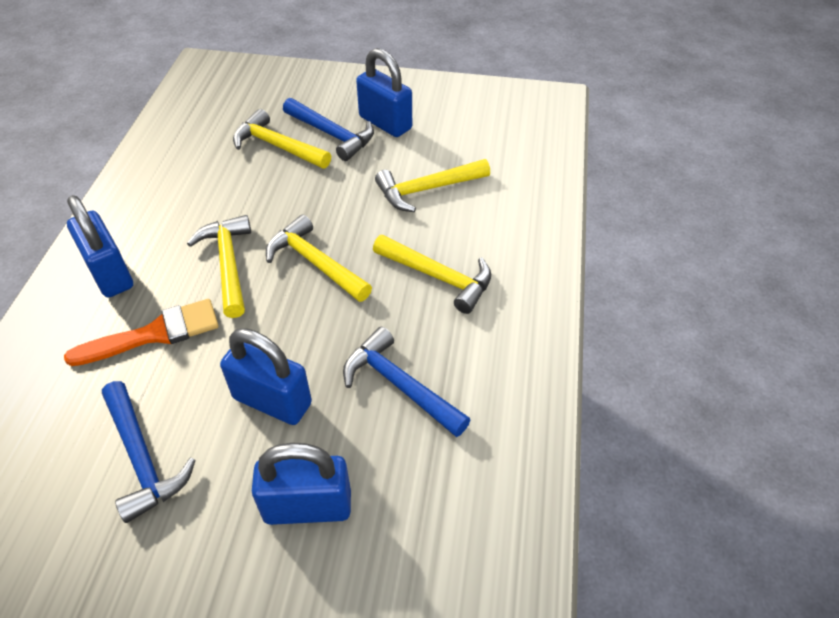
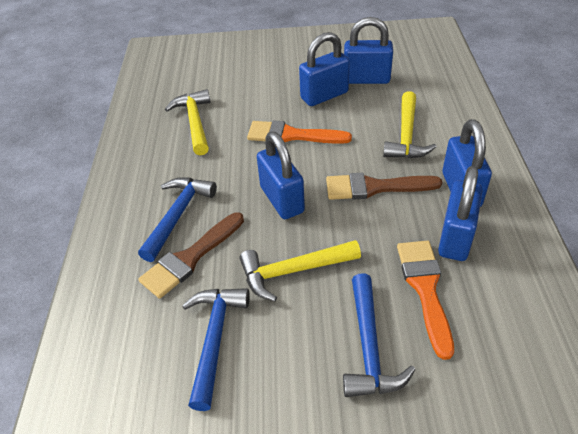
blue padlock: 4 -> 5
brown brush: 0 -> 2
orange brush: 1 -> 2
yellow hammer: 5 -> 3

